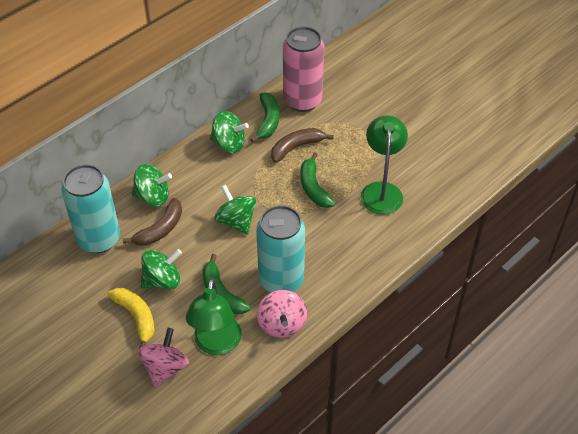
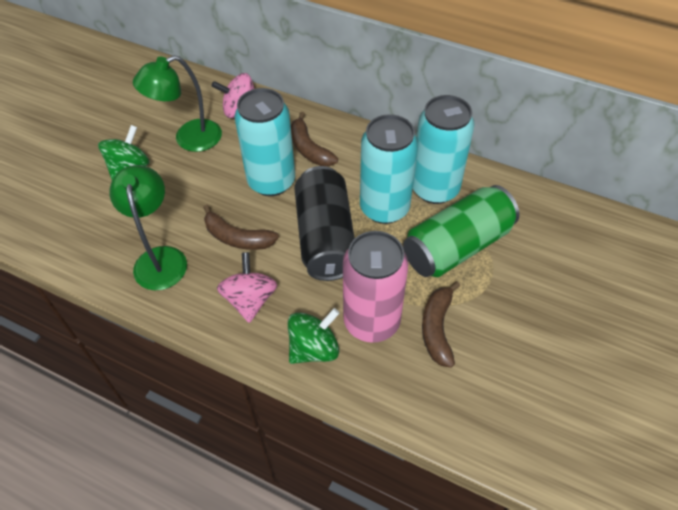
black can: 0 -> 1
brown banana: 2 -> 3
green banana: 3 -> 0
green can: 0 -> 1
green spinning top: 4 -> 2
turquoise can: 2 -> 3
yellow banana: 1 -> 0

